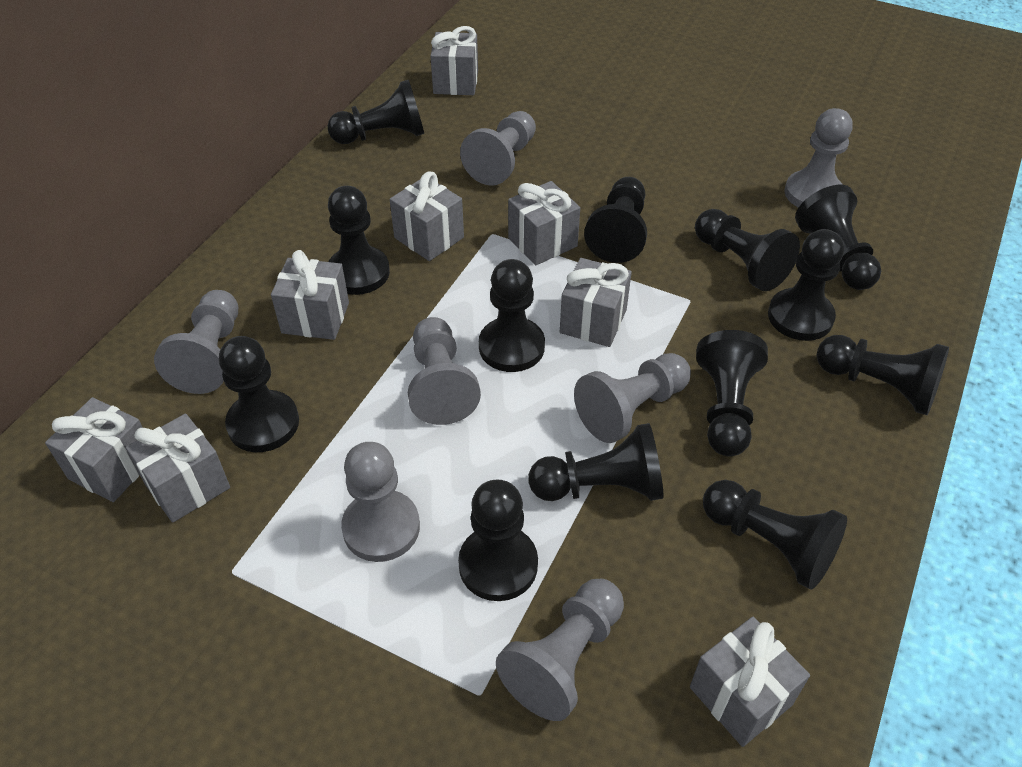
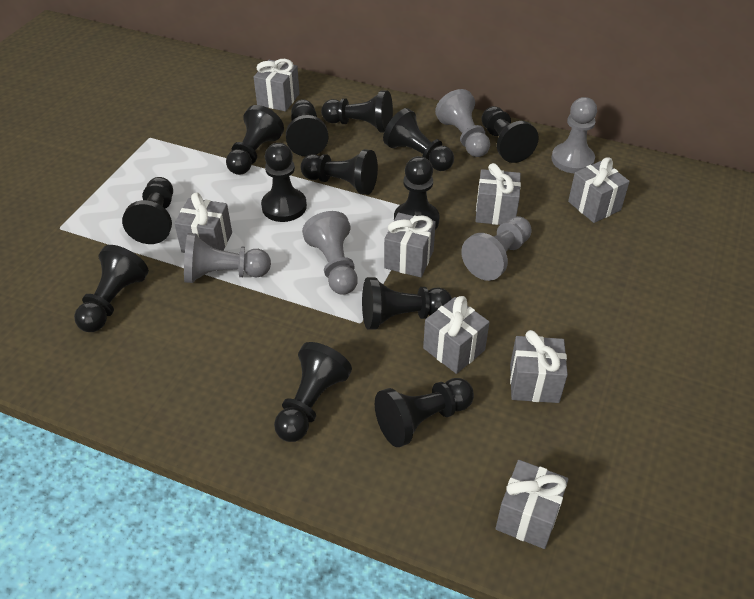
grey pawn: 7 -> 5

